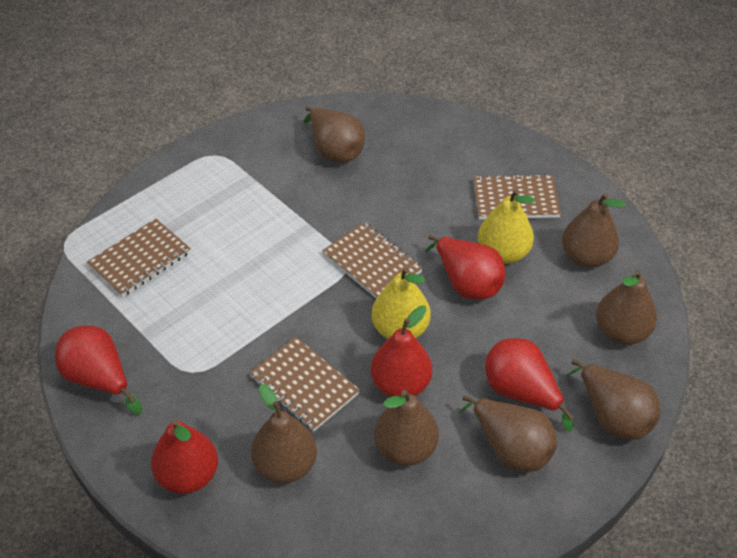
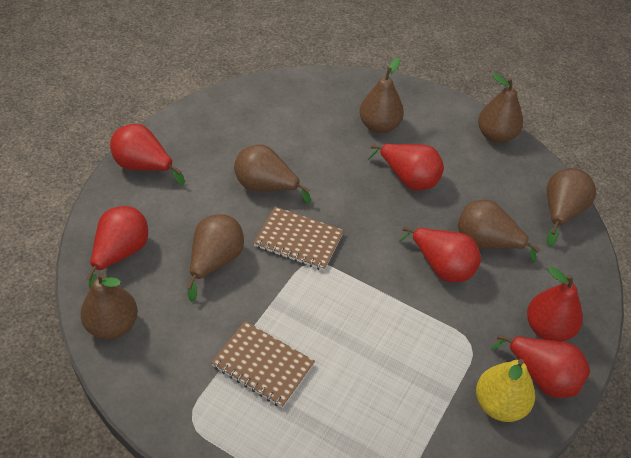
brown notebook: 4 -> 2
red pear: 5 -> 6
yellow pear: 2 -> 1

